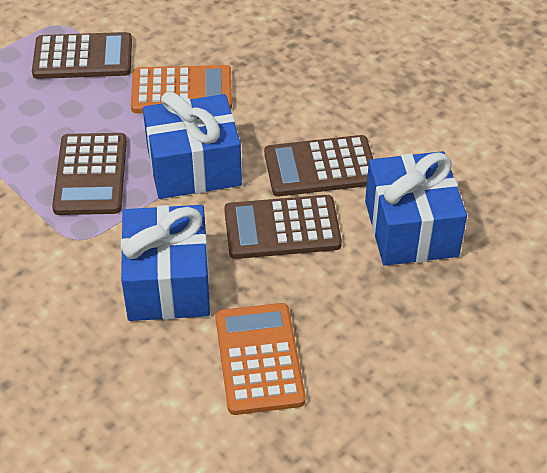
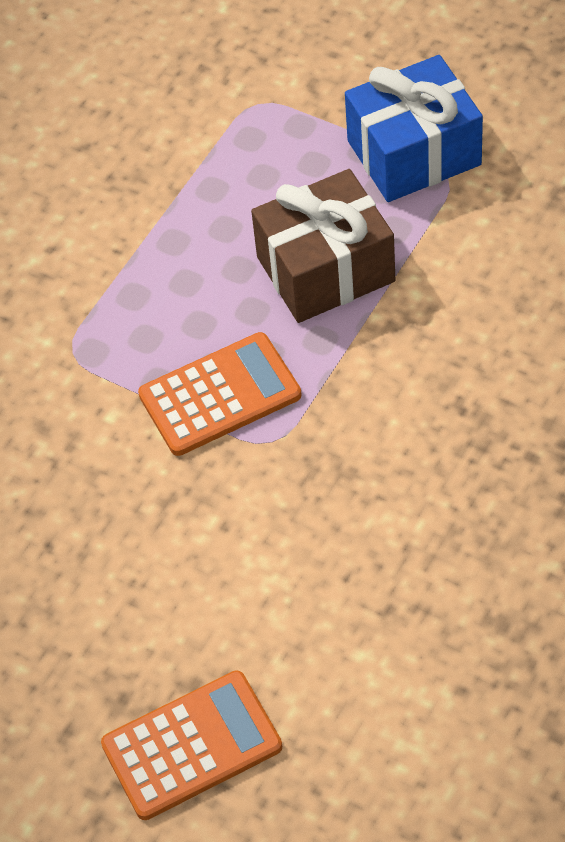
blue gift: 3 -> 1
brown calculator: 4 -> 0
brown gift: 0 -> 1

